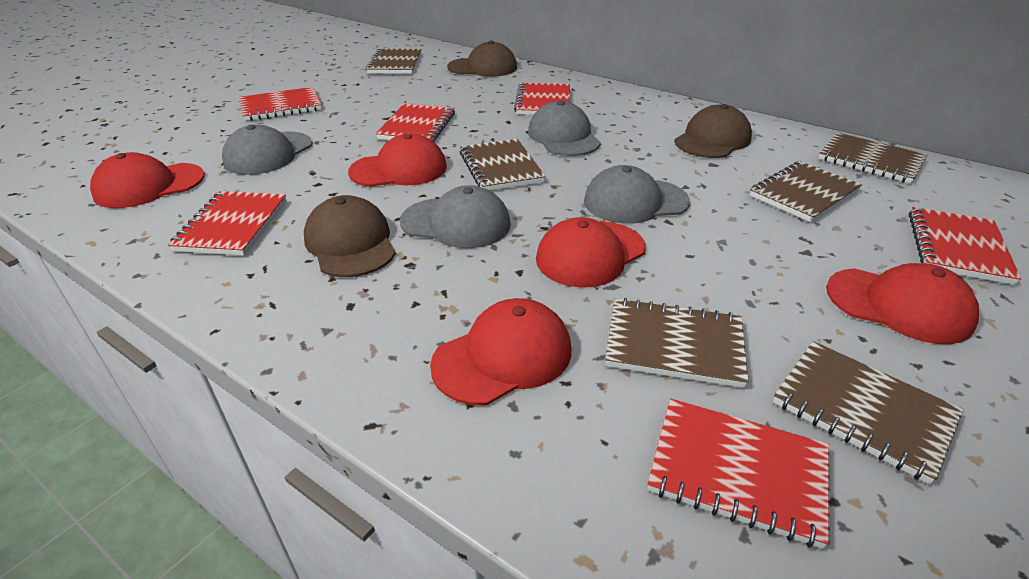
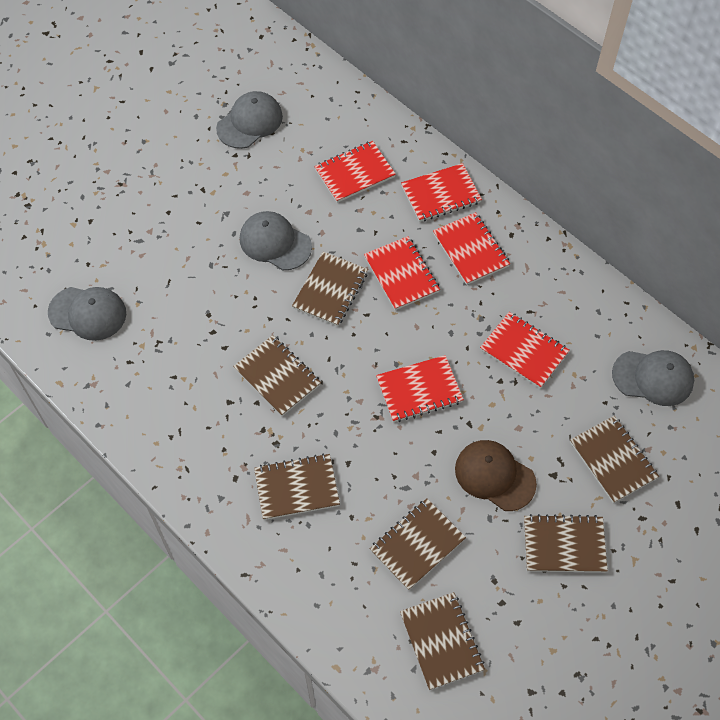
brown cap: 3 -> 1
brown notebook: 6 -> 7
red cap: 5 -> 0

